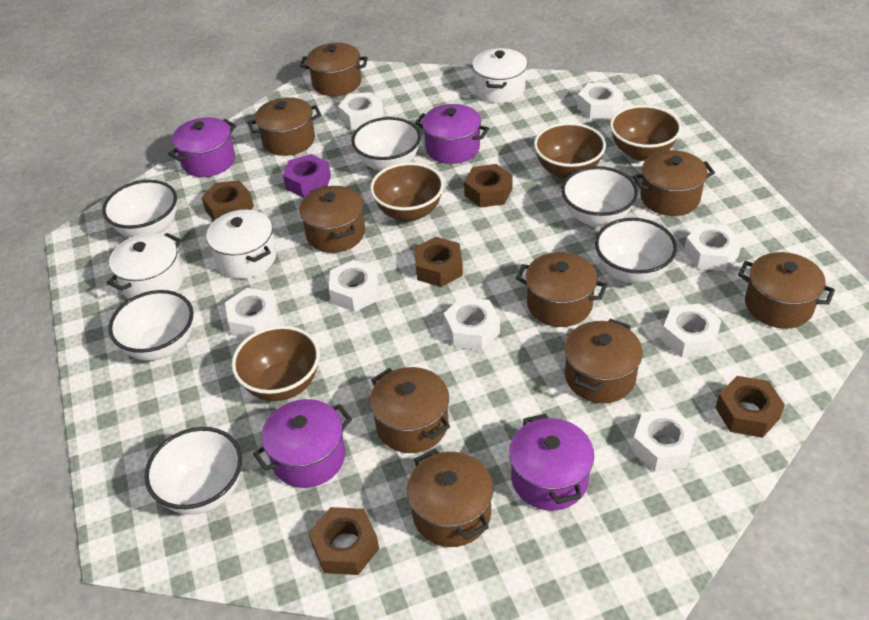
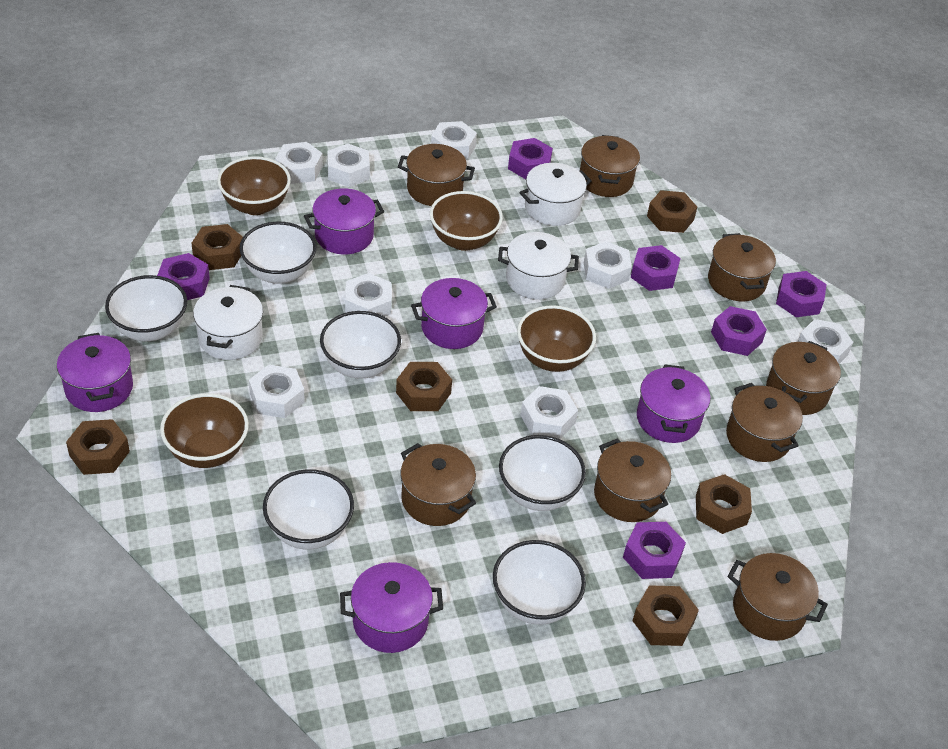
brown nut: 5 -> 6
brown pot: 9 -> 8
purple nut: 1 -> 6
purple pot: 4 -> 5

